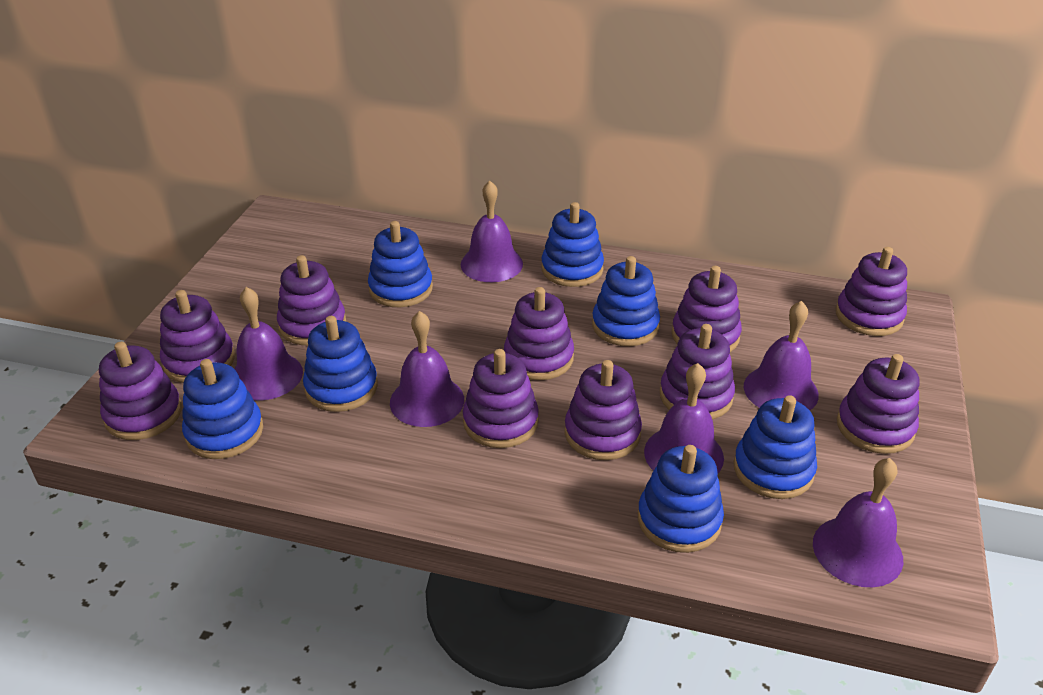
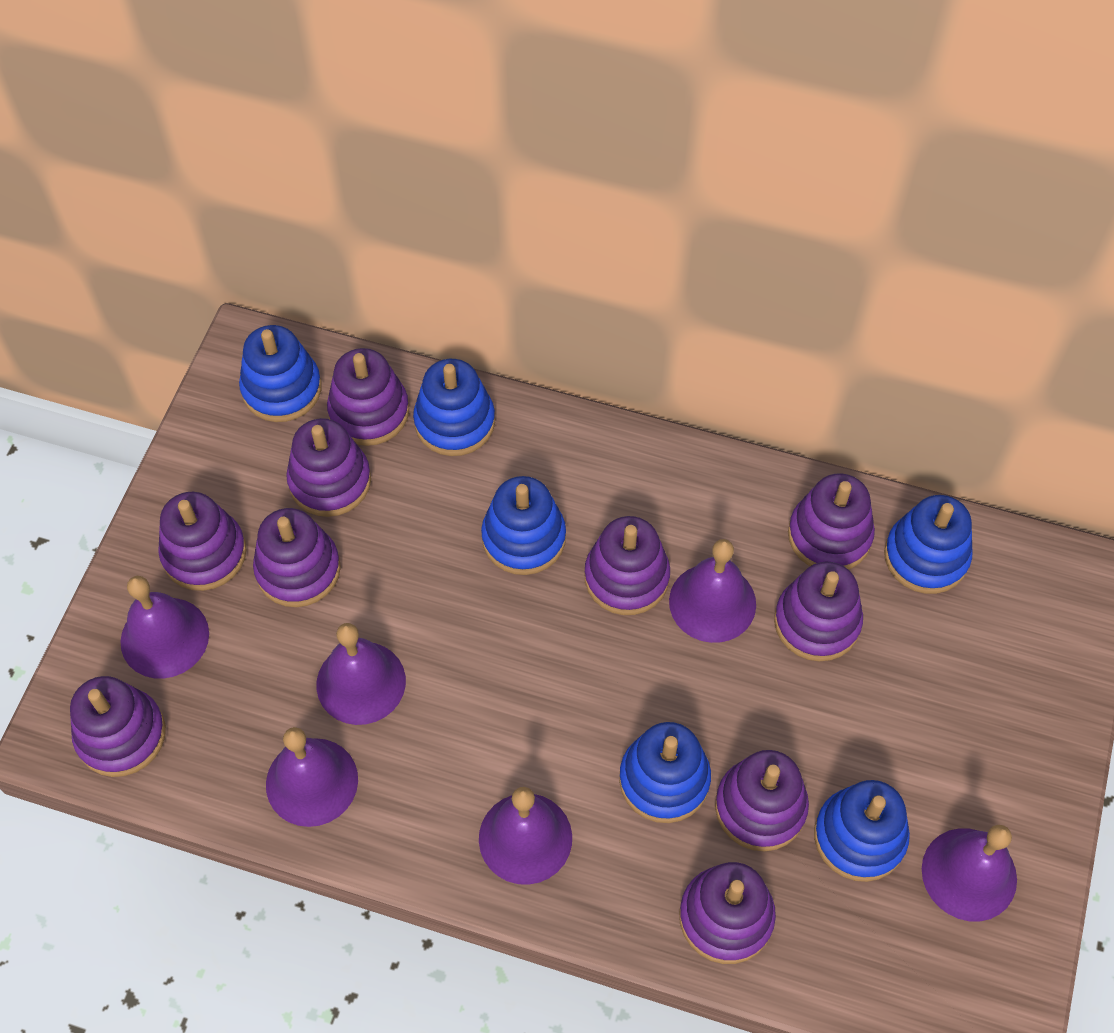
blue stacking toy: 7 -> 6

